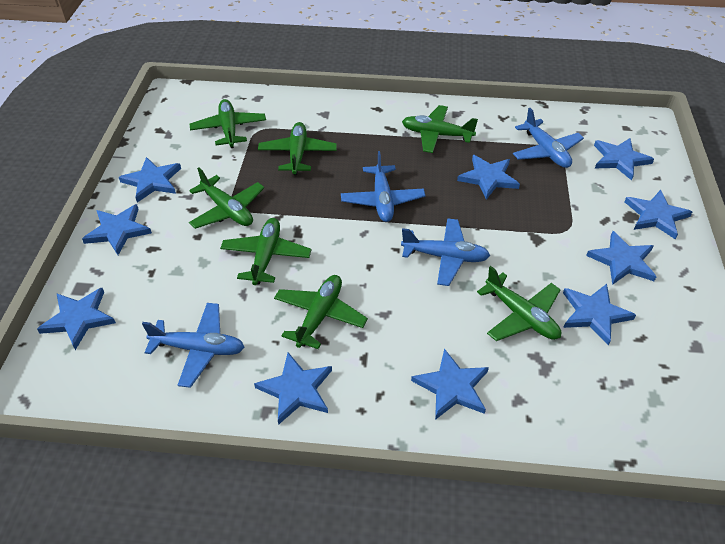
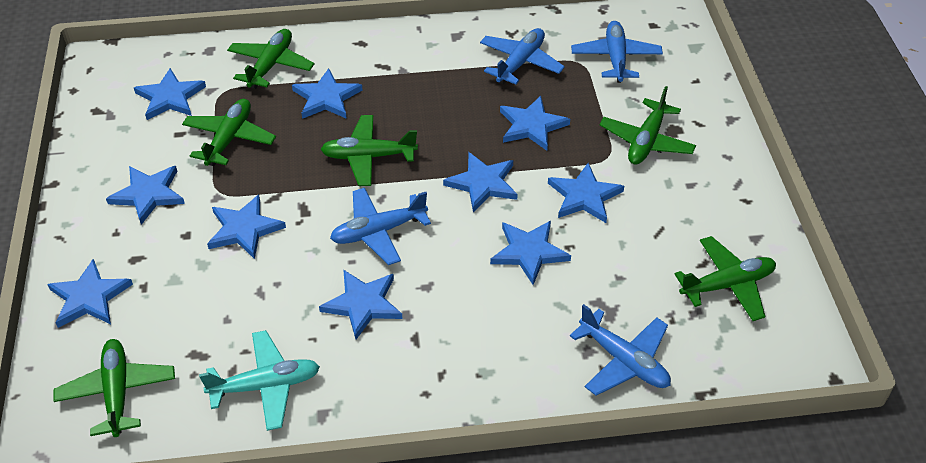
green plane: 7 -> 6
turquoise plane: 0 -> 1

